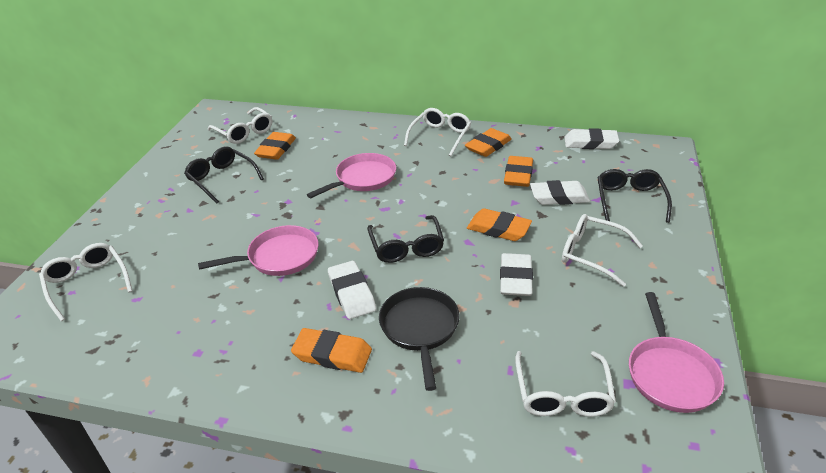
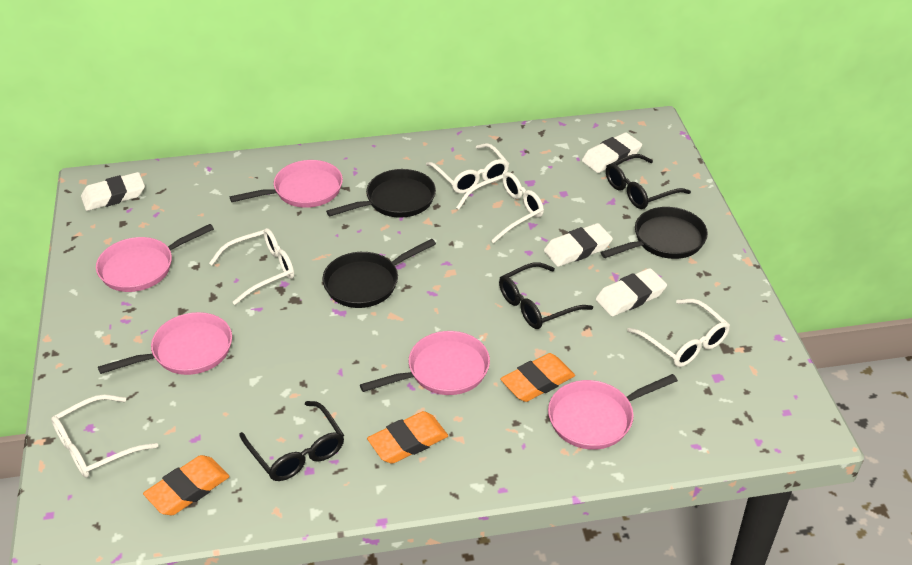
black pan: 1 -> 3
orange eraser: 5 -> 3
pink pan: 3 -> 5

